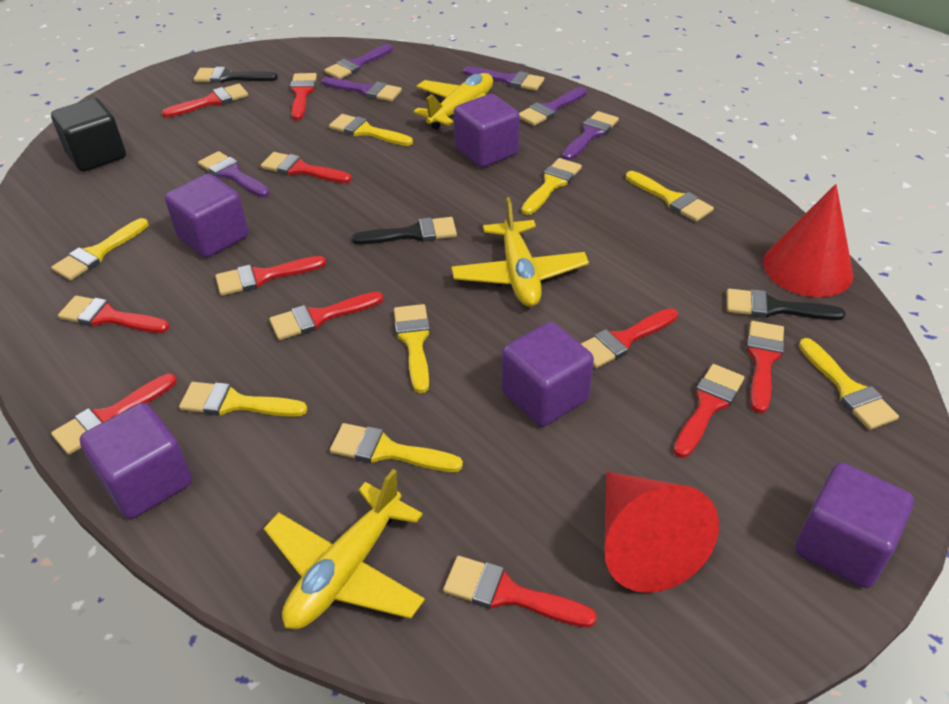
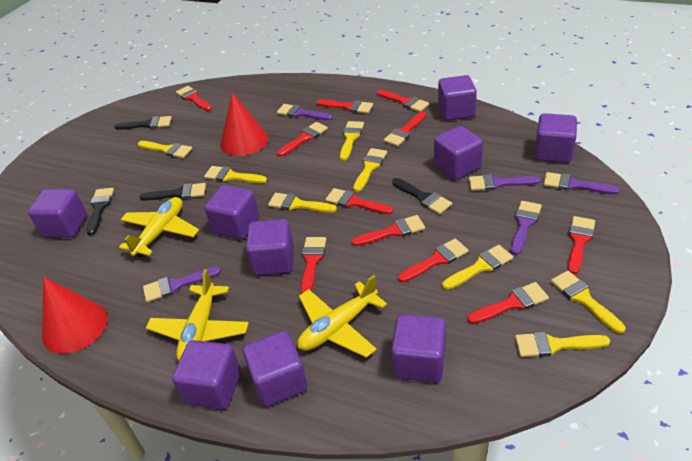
black brush: 3 -> 4
black cube: 1 -> 0
purple brush: 6 -> 5
purple cube: 5 -> 9

